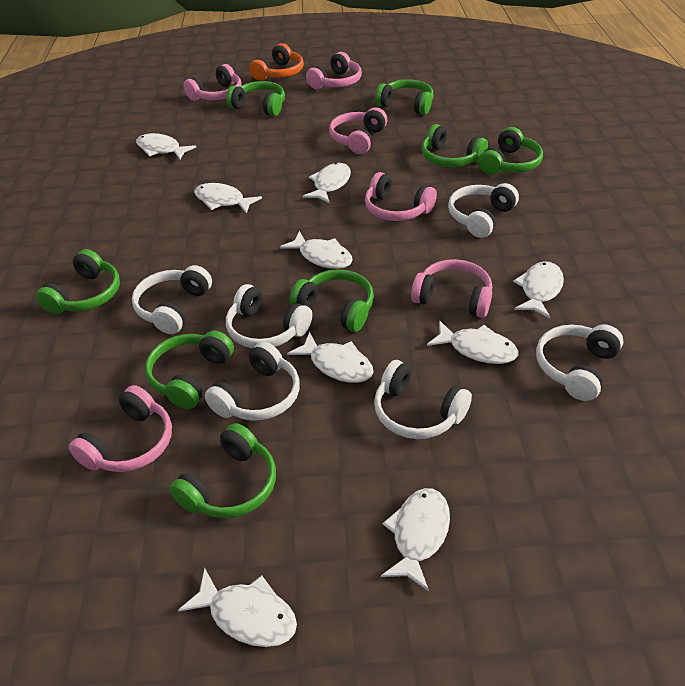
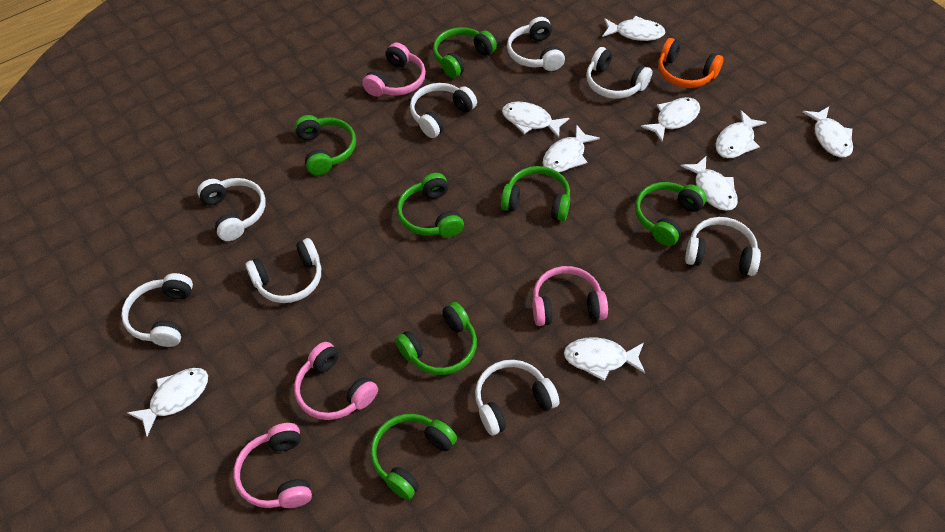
green headphones: 8 -> 7
pink headphones: 6 -> 4
white headphones: 6 -> 8

